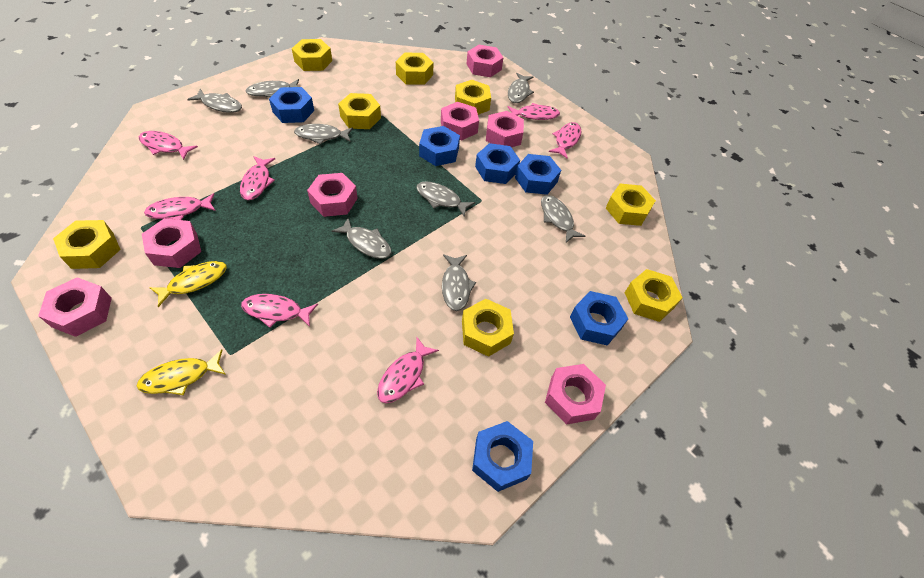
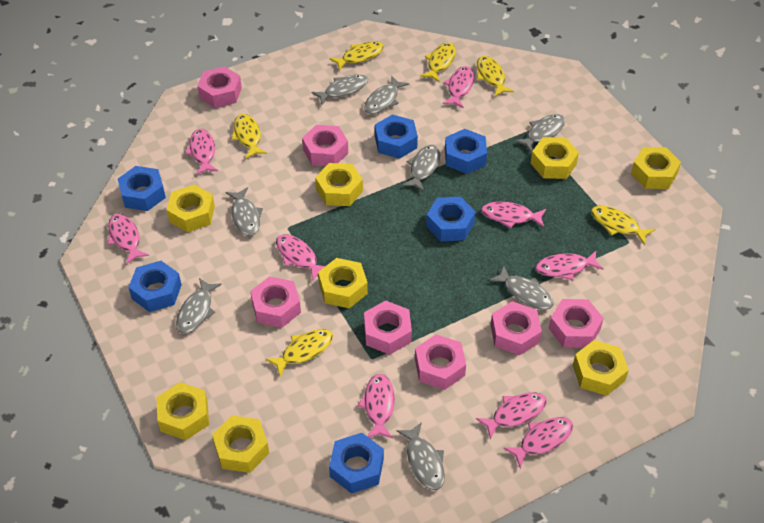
pink fish: 7 -> 9
yellow fish: 2 -> 6

